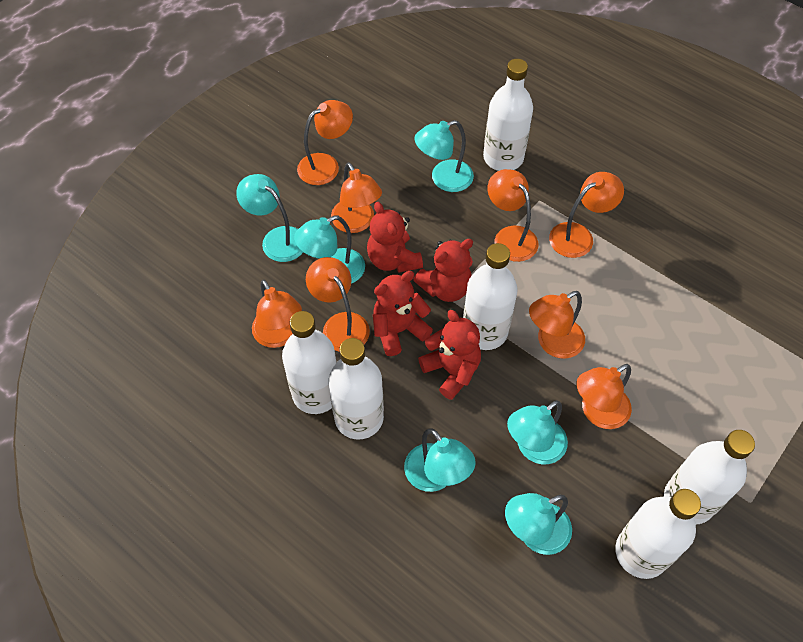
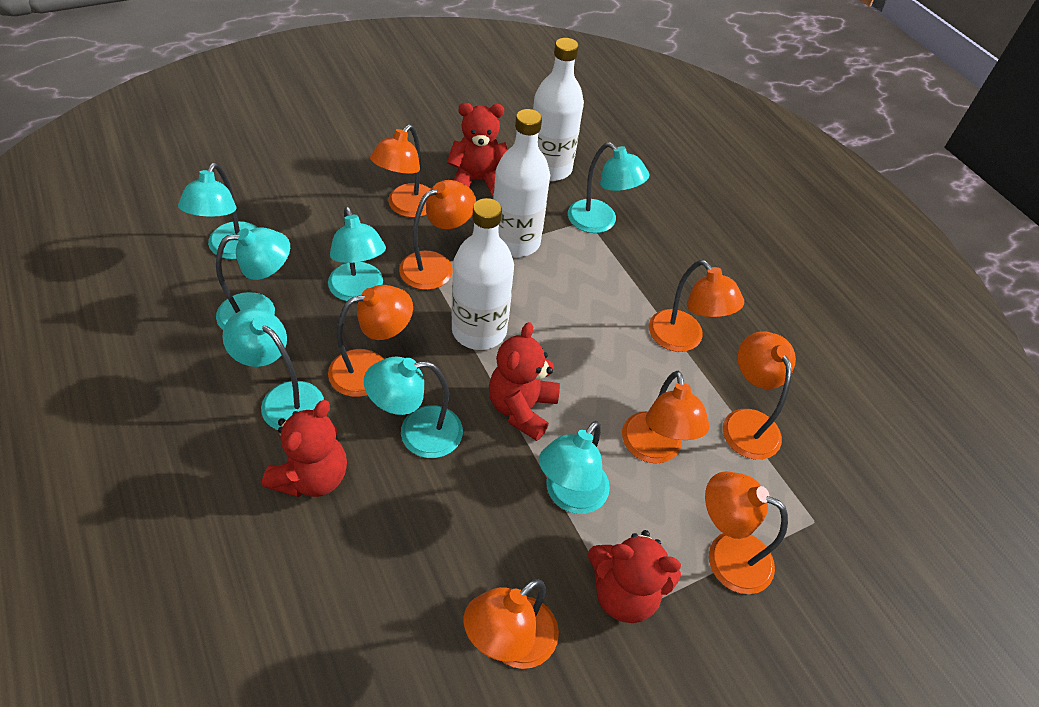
turquoise lamp: 6 -> 7
white bottle: 6 -> 3

